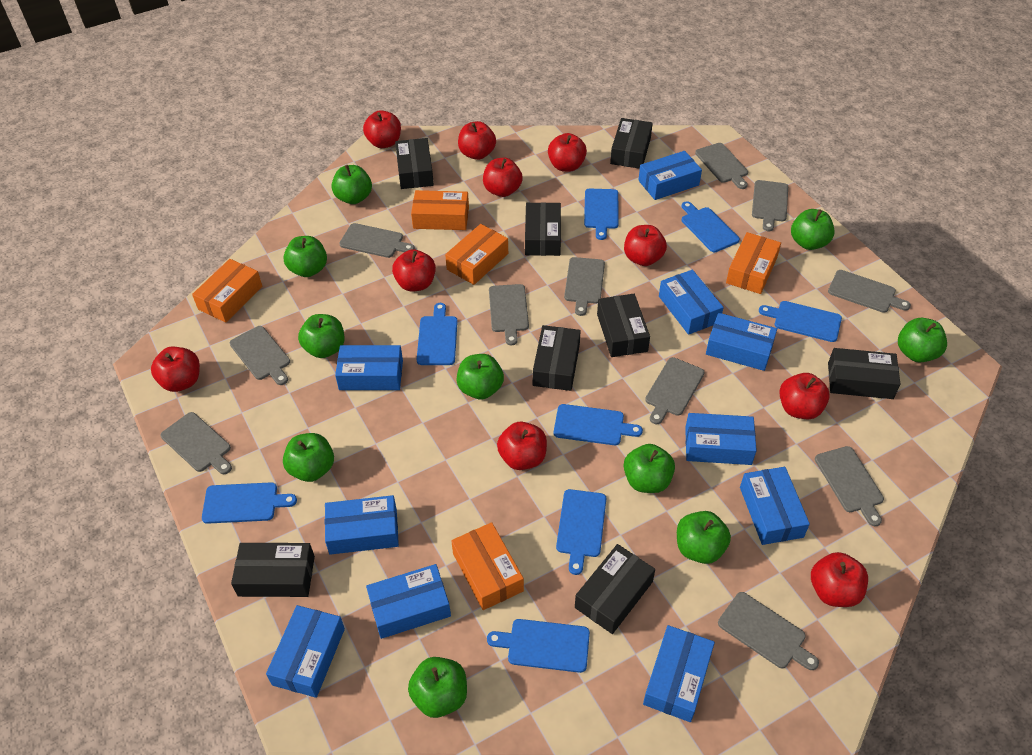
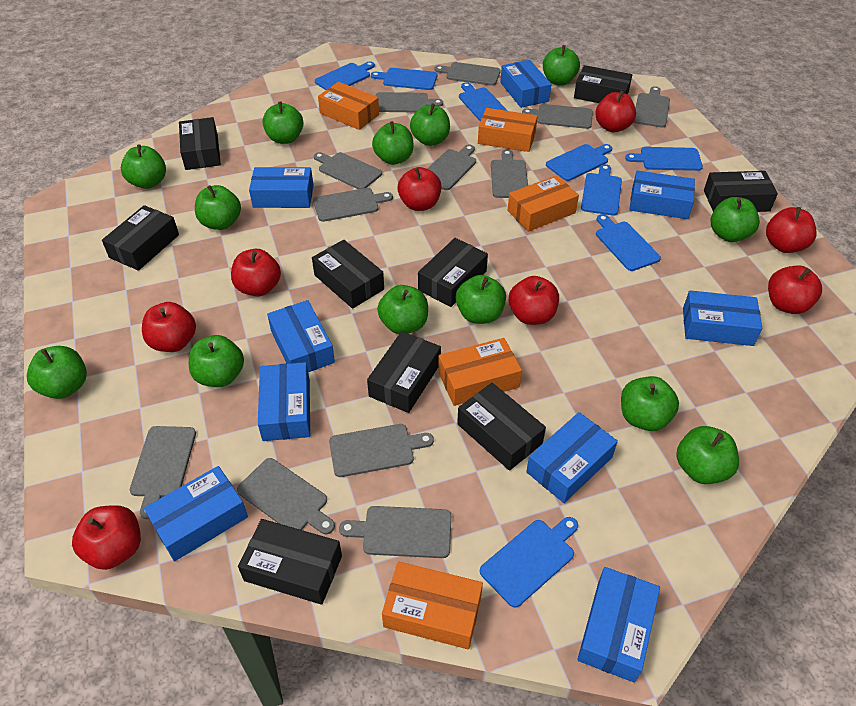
black box: 8 -> 9
blue box: 10 -> 9
green apple: 10 -> 13
grey cutting board: 11 -> 12
red apple: 10 -> 8

